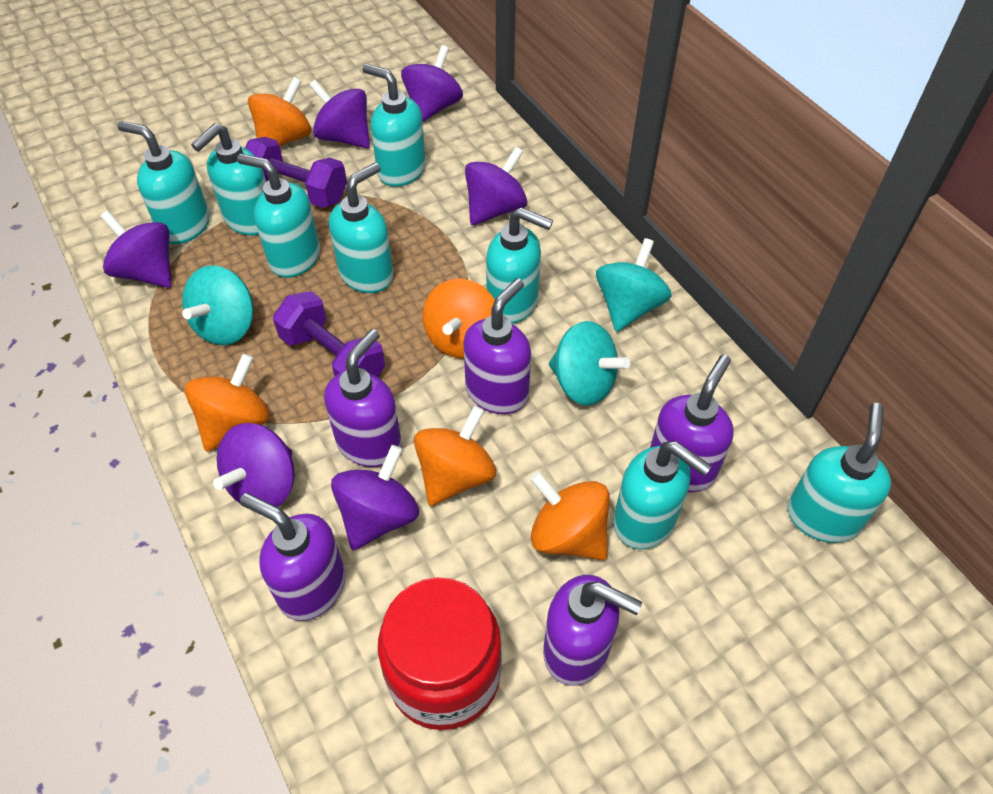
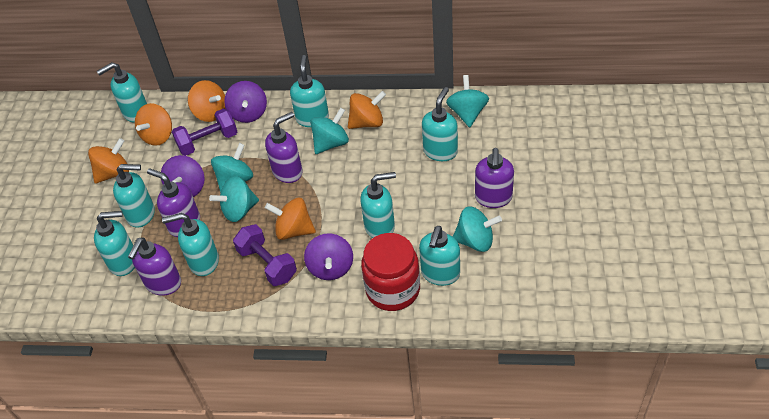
purple soap dispenser: 5 -> 4
purple spinning top: 6 -> 3
turquoise spinning top: 3 -> 5

